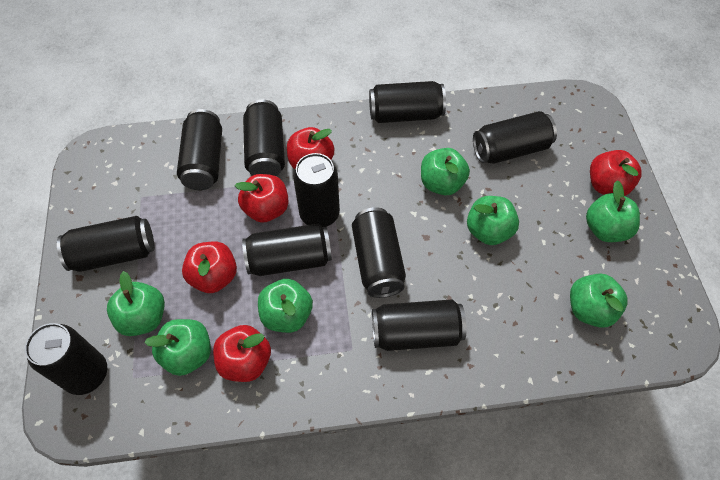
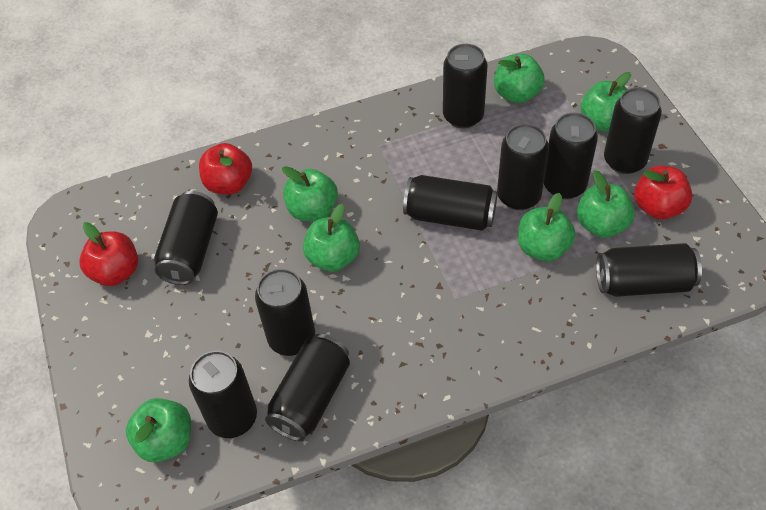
red apple: 5 -> 3

